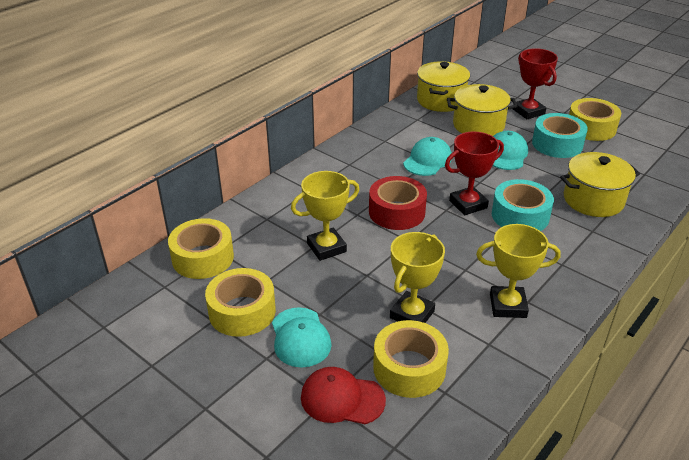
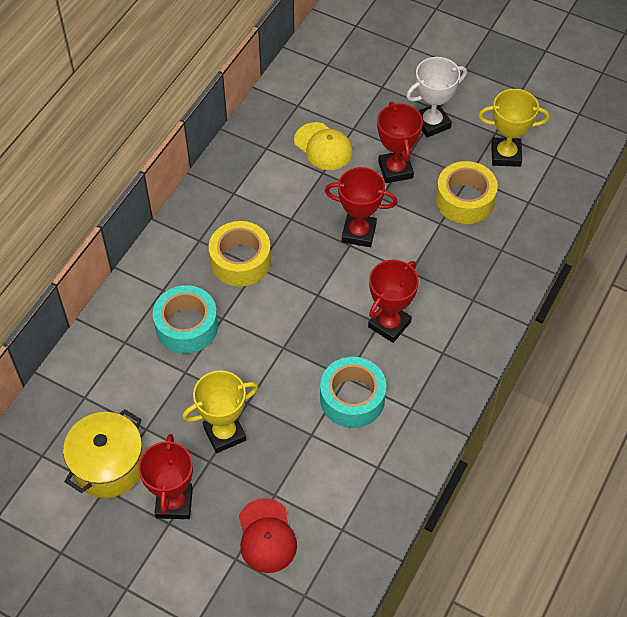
red tape: 1 -> 0
red trophy: 2 -> 4
turquoise cap: 3 -> 0
white trophy: 0 -> 1
yellow cap: 0 -> 1
yellow pot: 3 -> 1
yellow tape: 4 -> 2
yellow trophy: 3 -> 2

